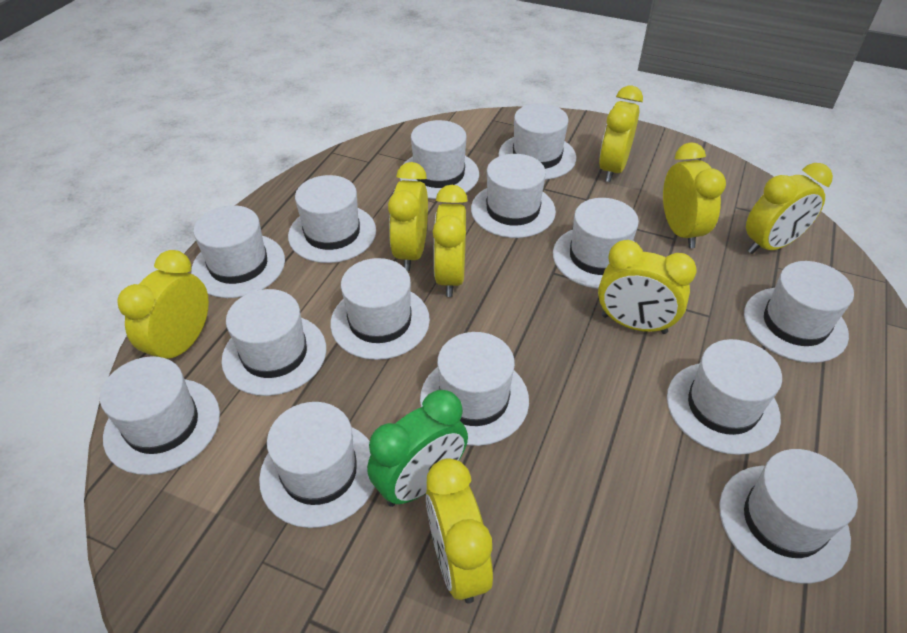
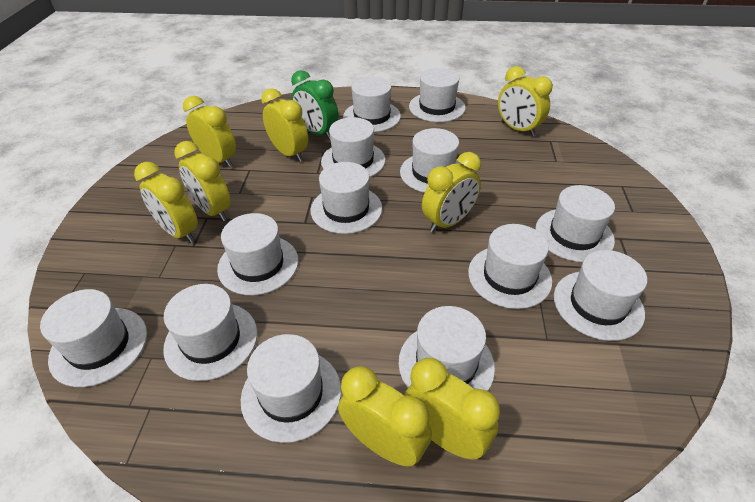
white hat: 14 -> 13

